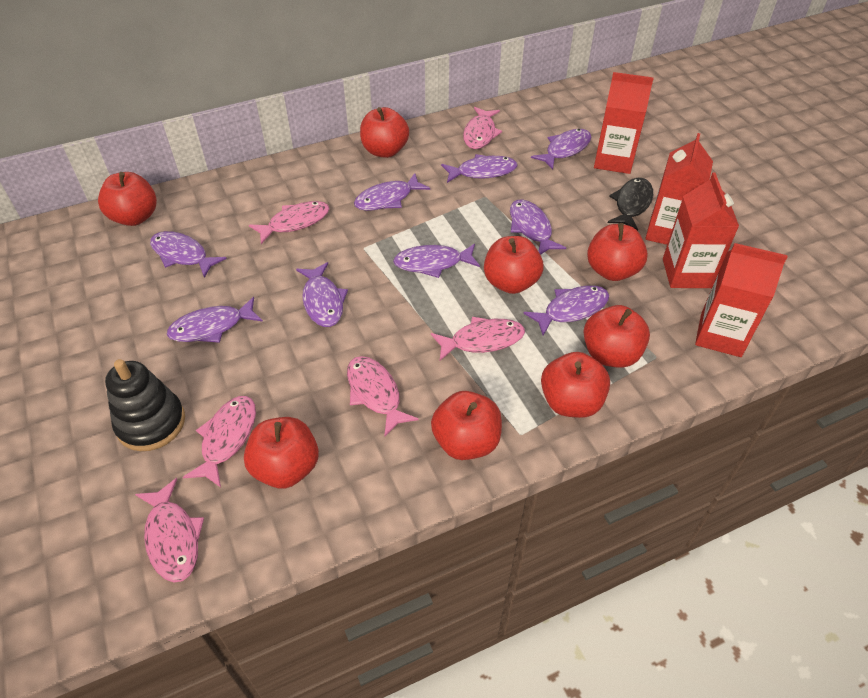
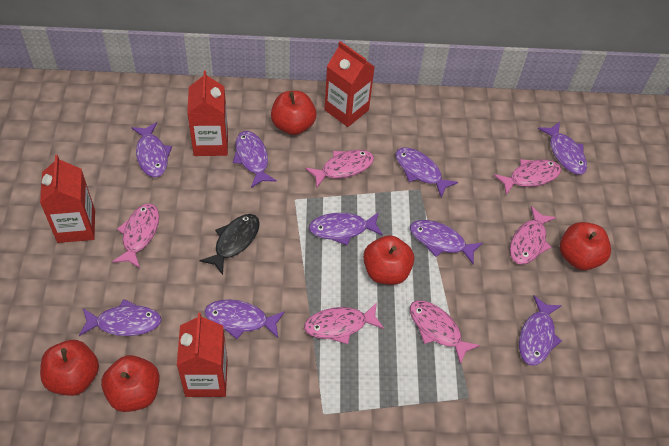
black stacking toy: 1 -> 0
red apple: 8 -> 5

